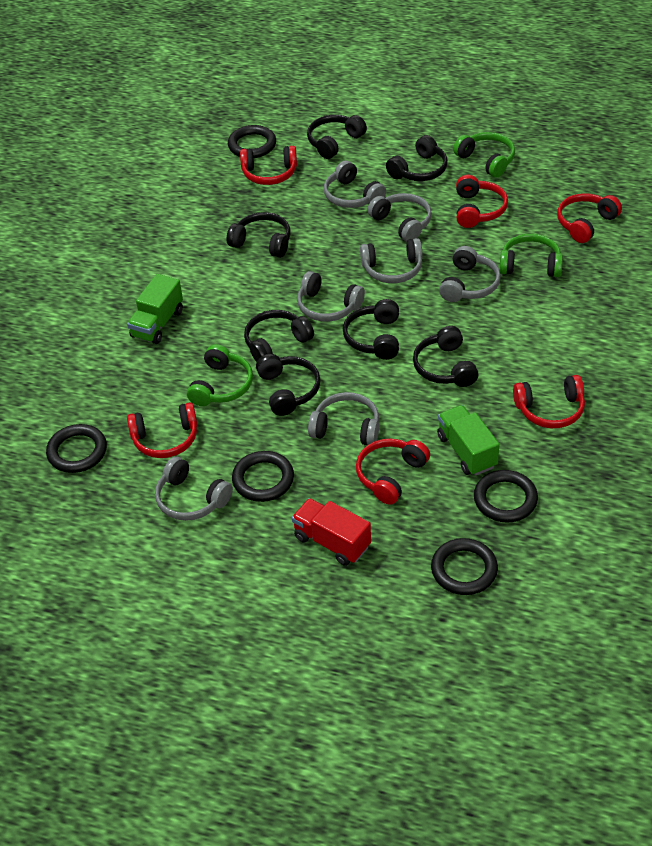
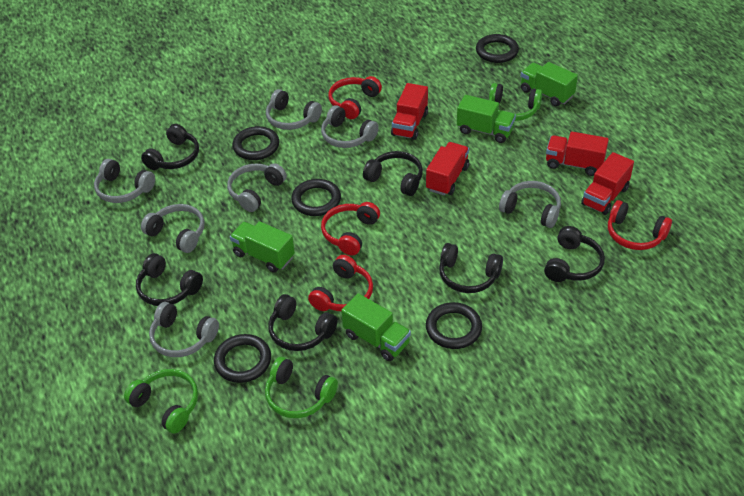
black headphones: 7 -> 6
green truck: 2 -> 4
red headphones: 6 -> 4
red truck: 1 -> 4

